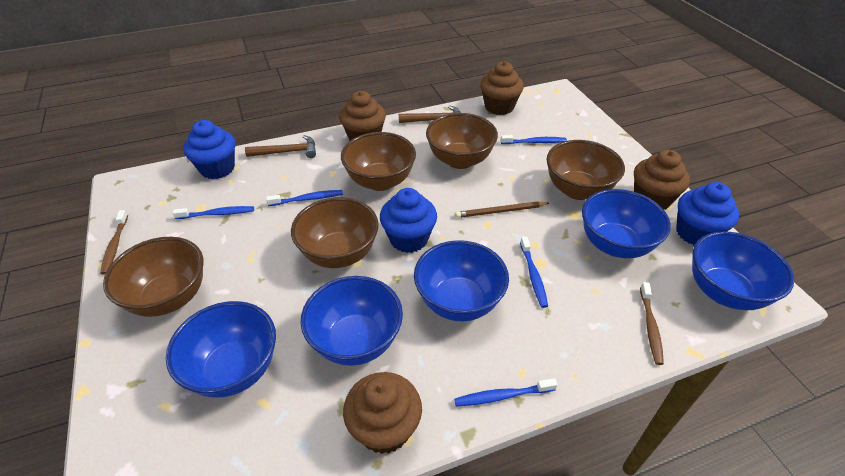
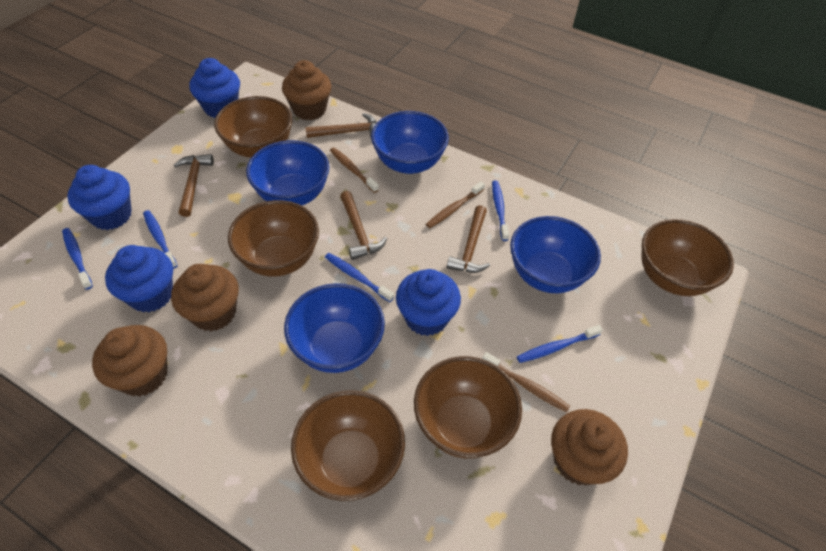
blue bowl: 5 -> 4
blue cupcake: 3 -> 4
brown hammer: 2 -> 4
brown pencil: 1 -> 0
brown toothbrush: 2 -> 3

